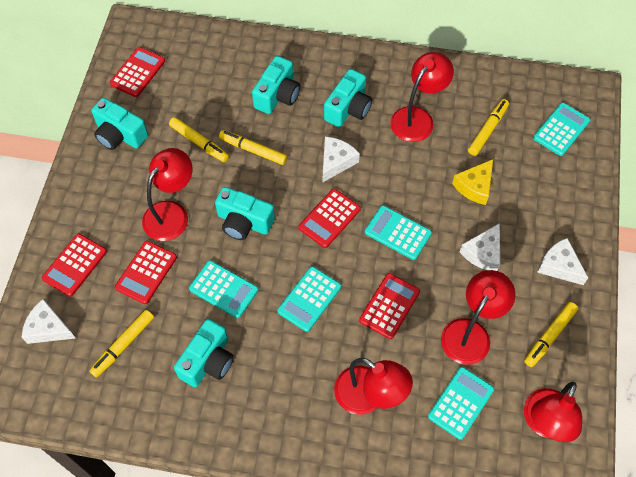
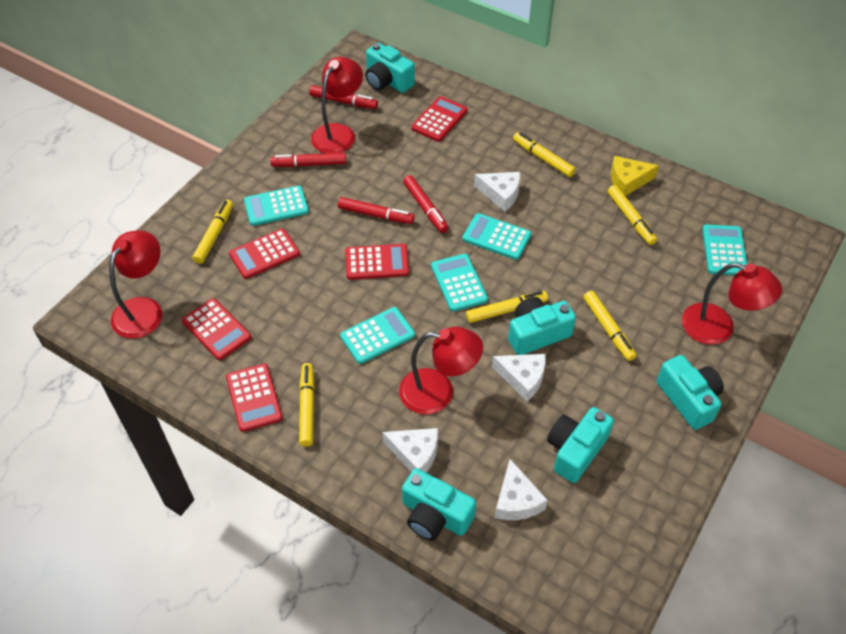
red lamp: 5 -> 4
red marker: 0 -> 4
yellow marker: 5 -> 6

